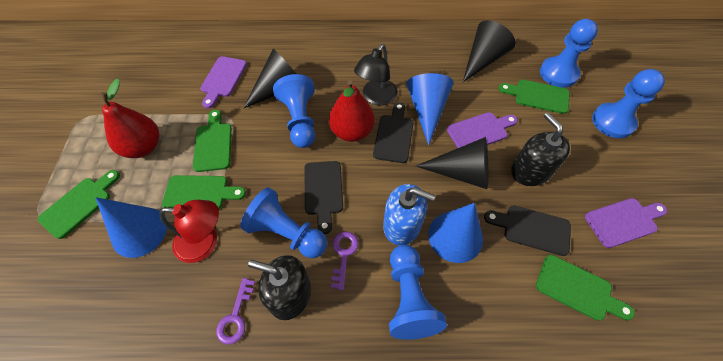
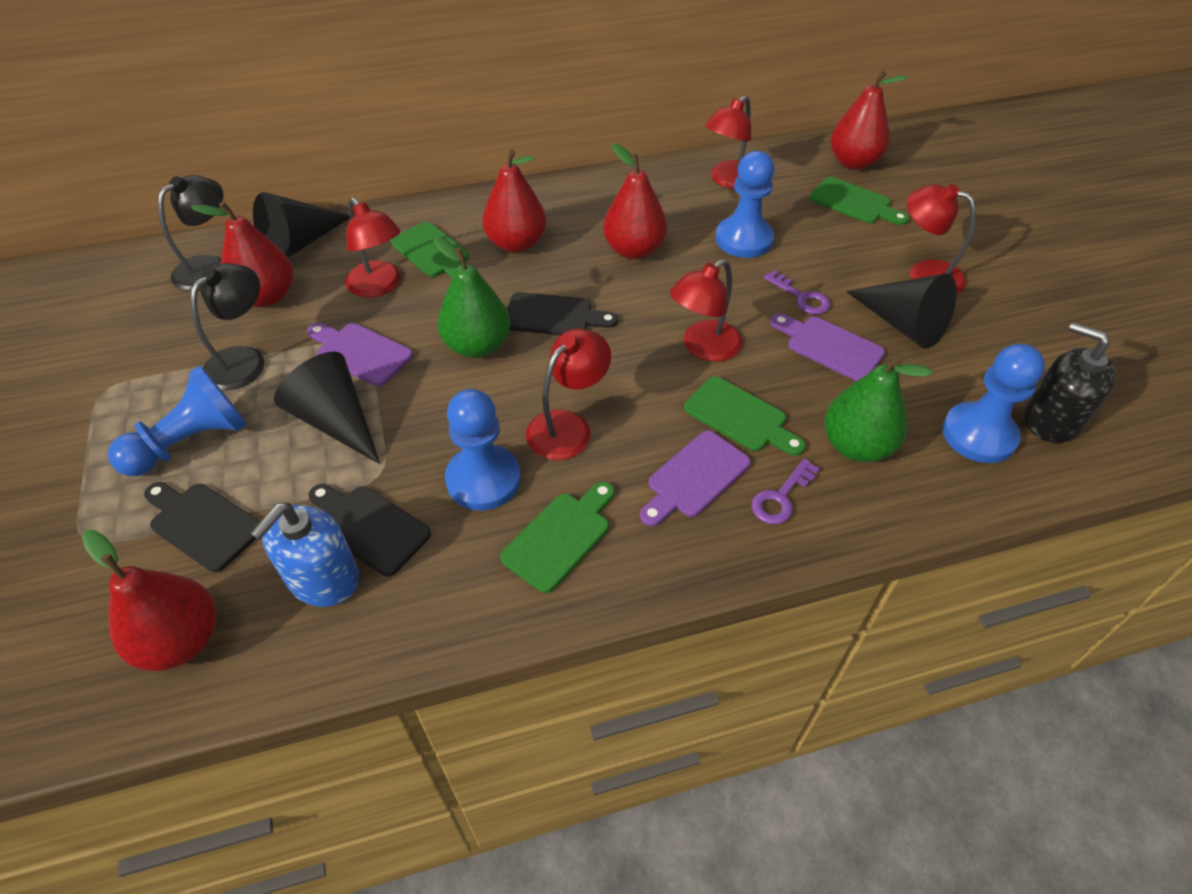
black lamp: 1 -> 2
black soap dispenser: 2 -> 1
blue cone: 3 -> 0
blue pawn: 5 -> 4
green cutting board: 5 -> 4
green pear: 0 -> 2
red lamp: 1 -> 5
red pear: 2 -> 5

